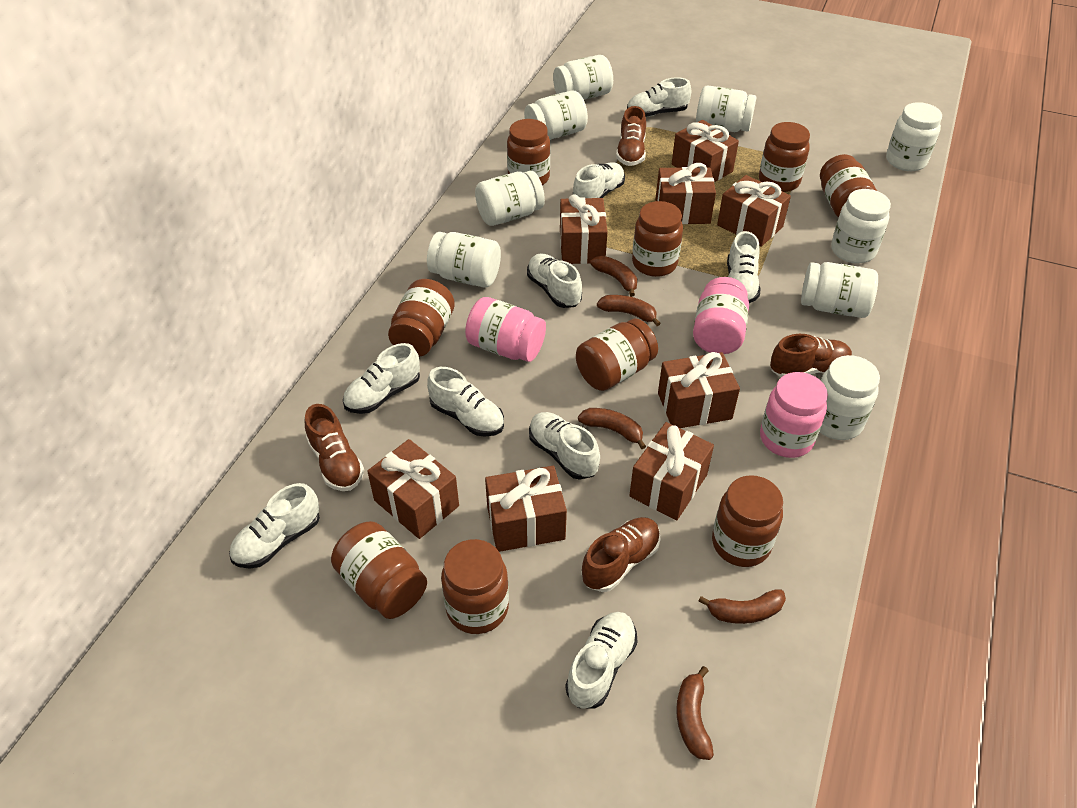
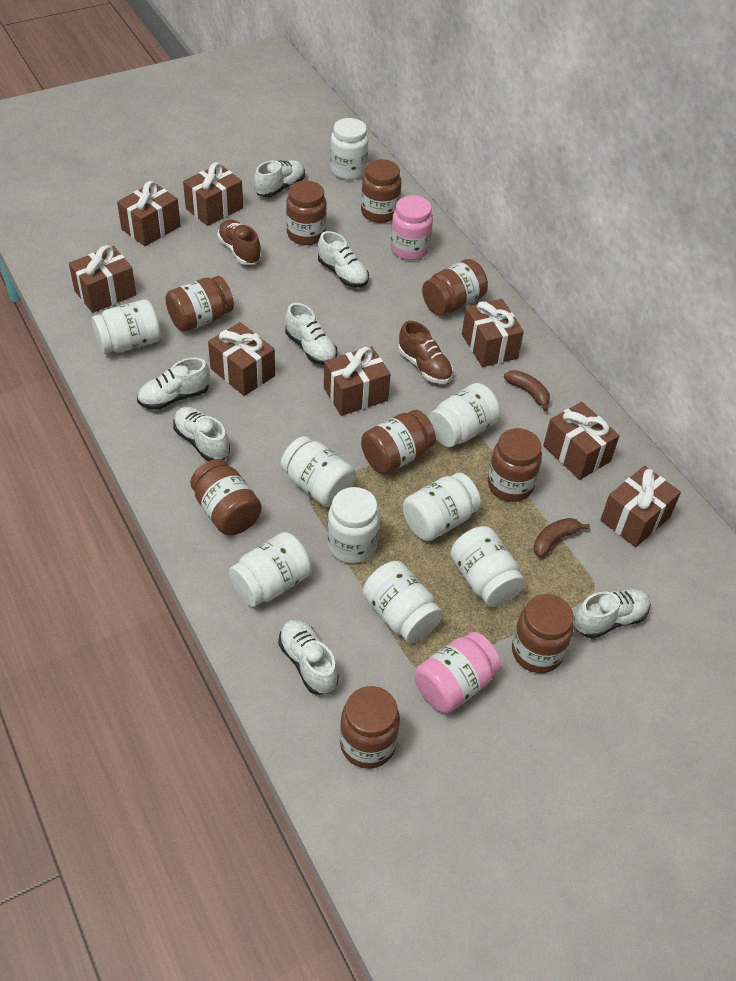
brown banana: 5 -> 2
brown shoe: 4 -> 2
pink jar: 3 -> 2
white shoe: 9 -> 7

